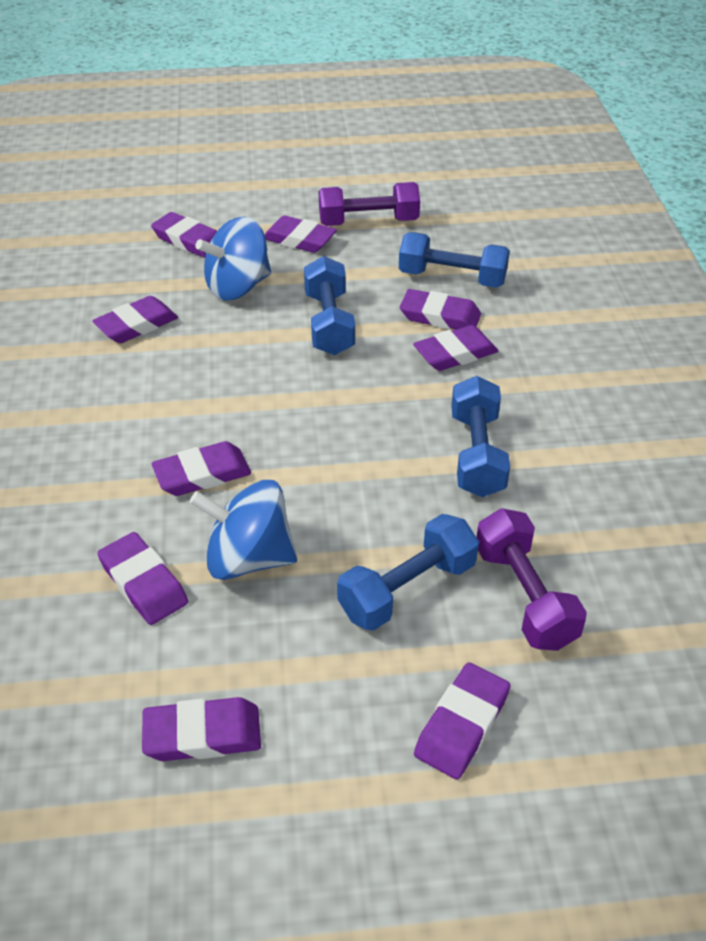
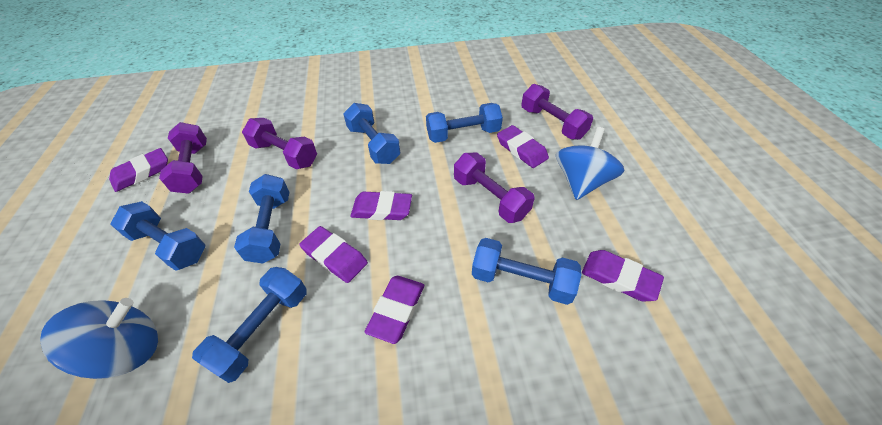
blue dumbbell: 4 -> 6
purple dumbbell: 2 -> 4
purple eraser: 9 -> 6

